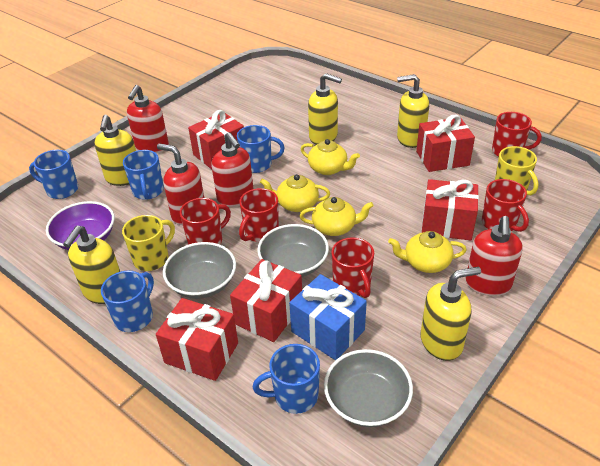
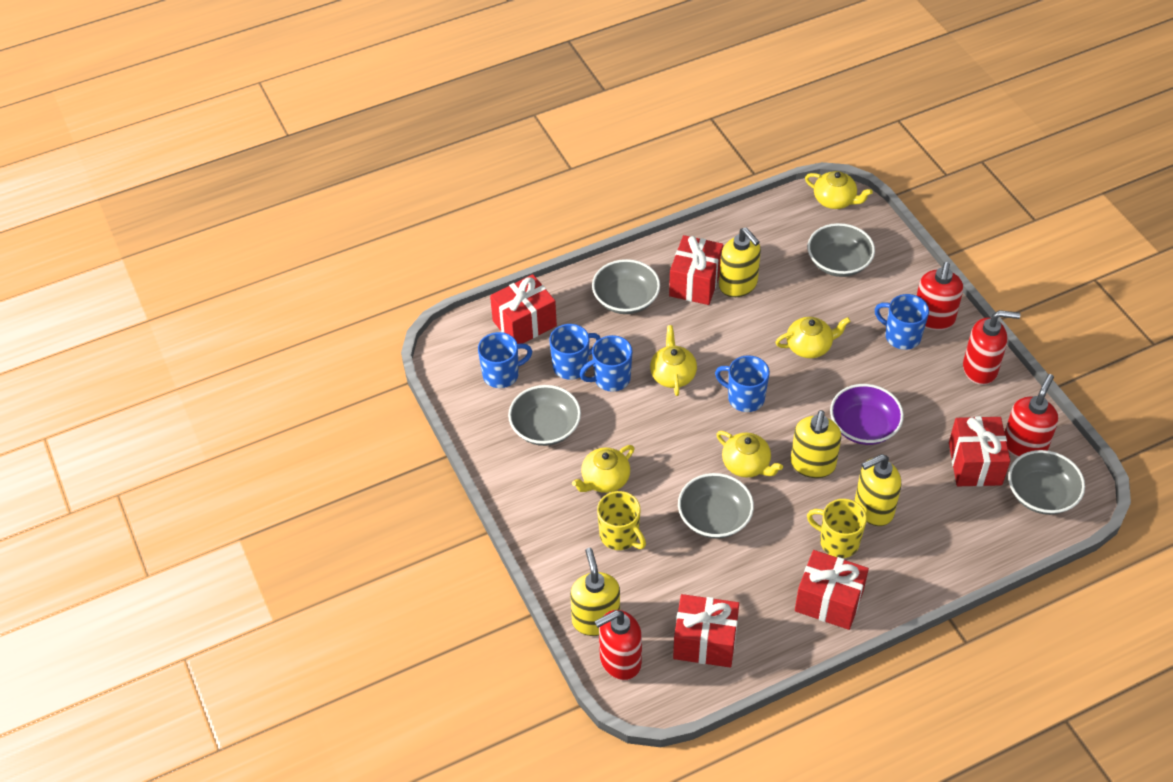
blue gift: 1 -> 0
grey bowl: 3 -> 5
red mug: 5 -> 0
yellow soap dispenser: 5 -> 4
yellow teapot: 4 -> 5

